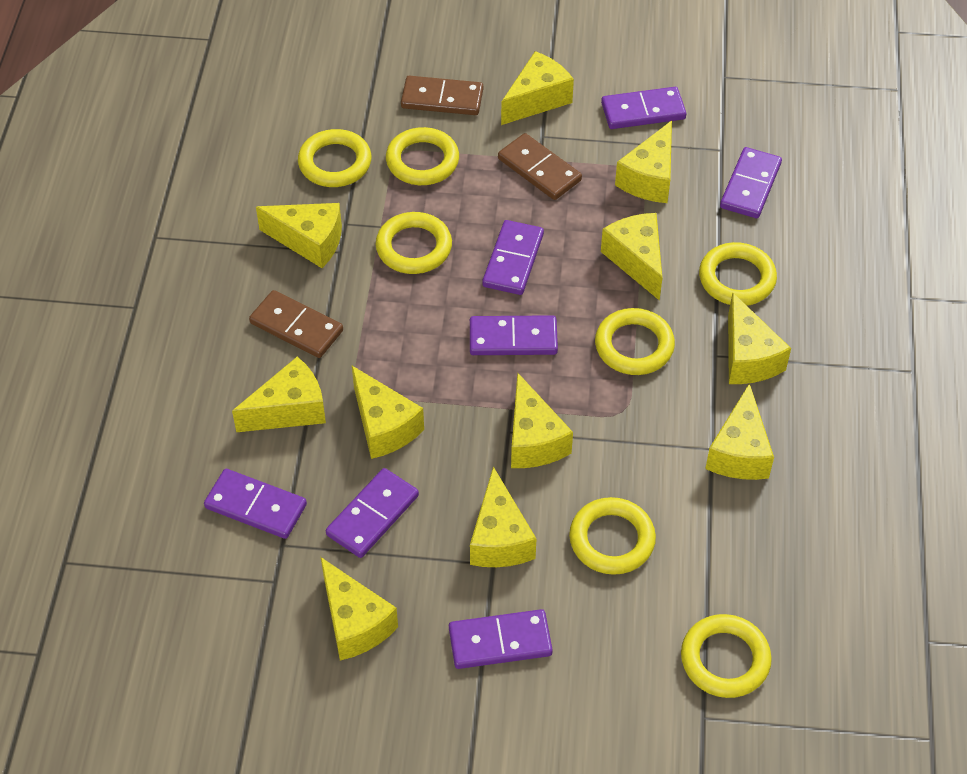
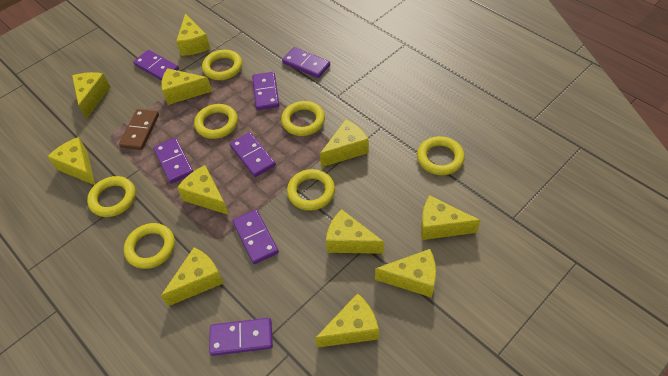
brown domino: 3 -> 1

